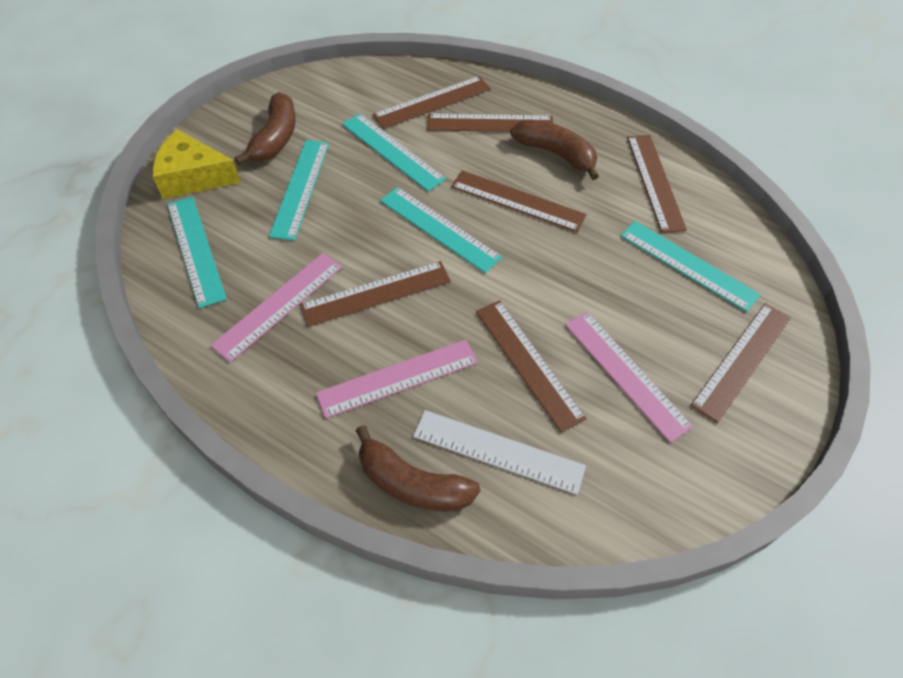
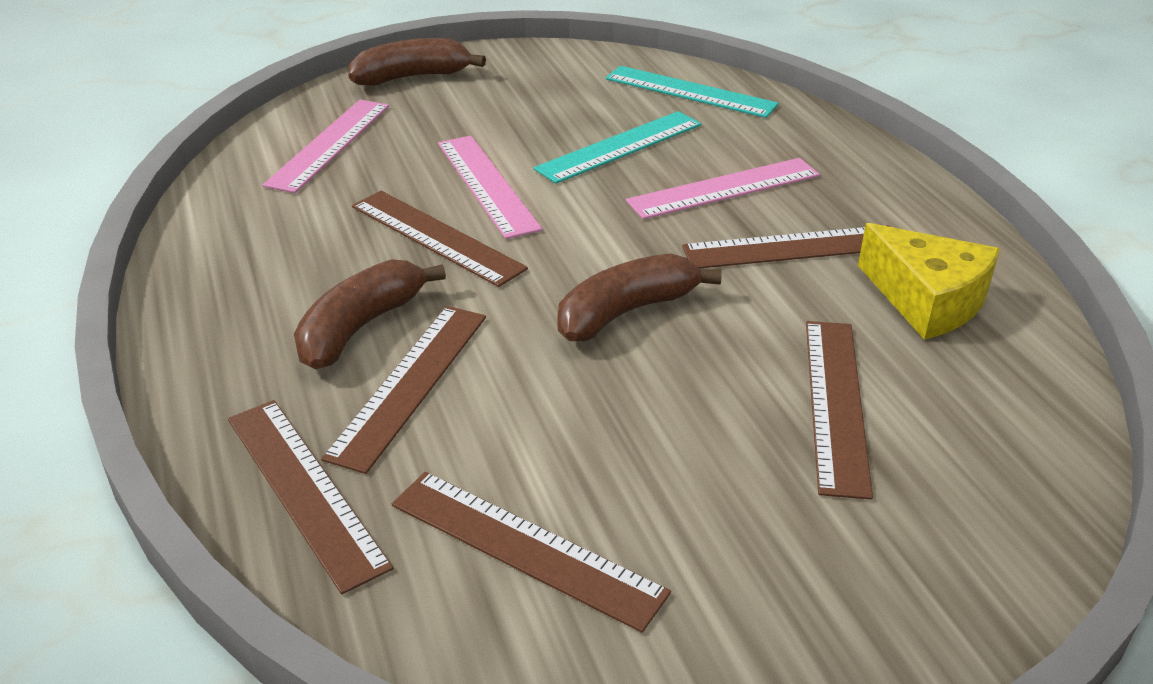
brown ruler: 7 -> 6
turquoise ruler: 5 -> 2
white ruler: 1 -> 0

